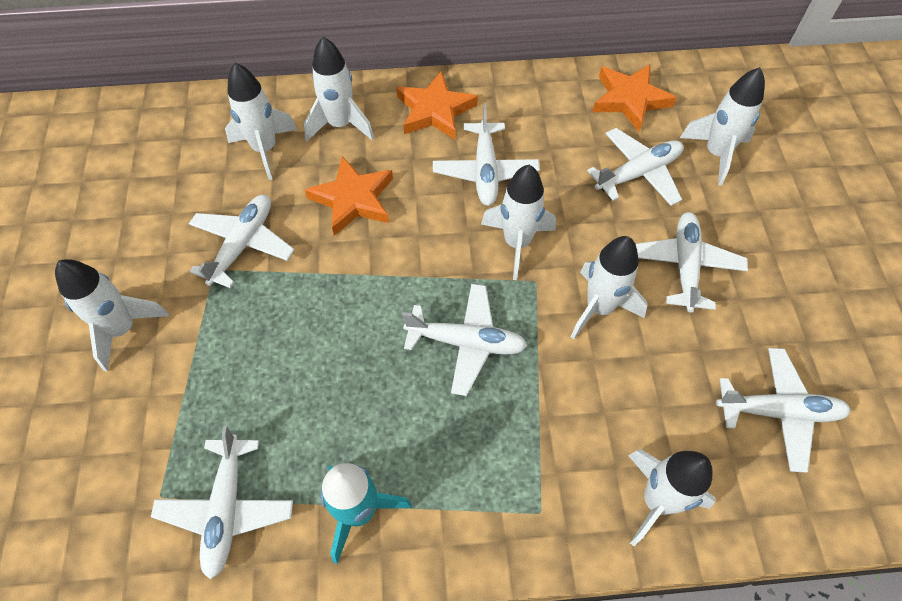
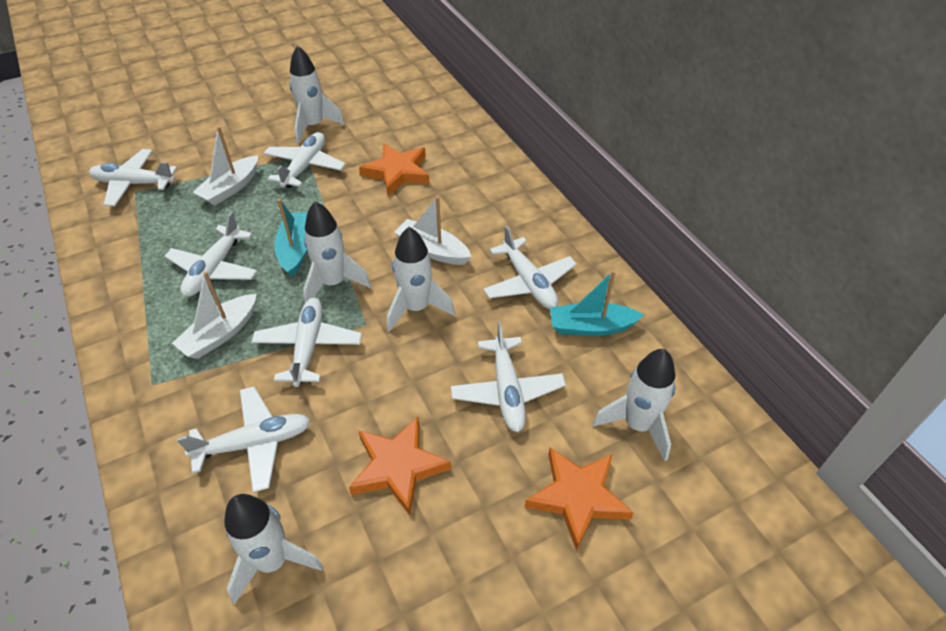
turquoise boat: 0 -> 2
turquoise rocket: 1 -> 0
white boat: 0 -> 3
white rocket: 7 -> 5

